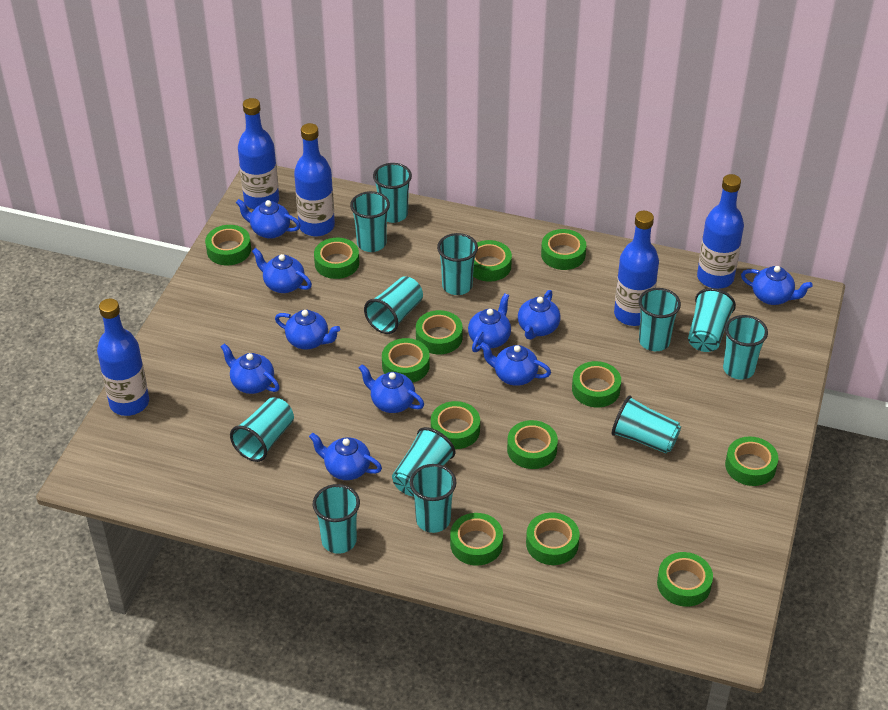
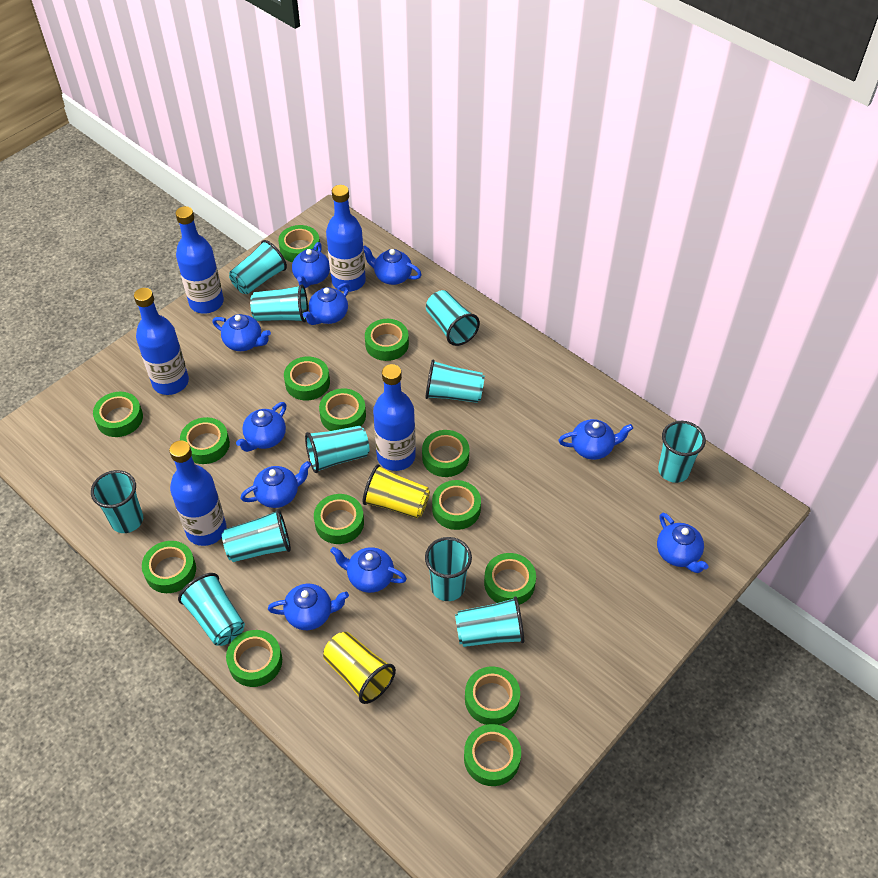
green tape: 13 -> 14
turquoise cup: 12 -> 11
yellow cup: 0 -> 2

